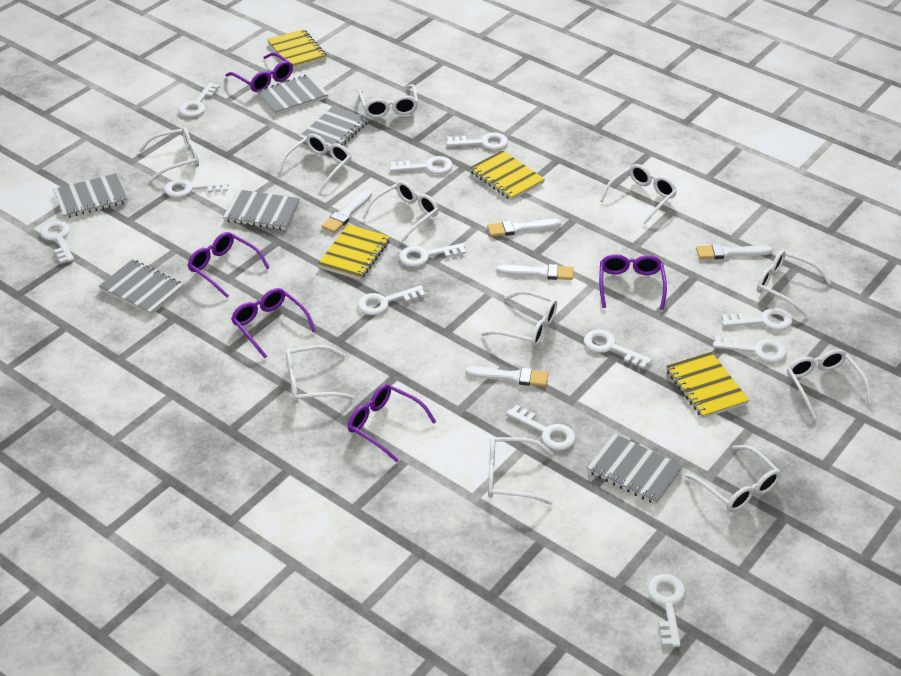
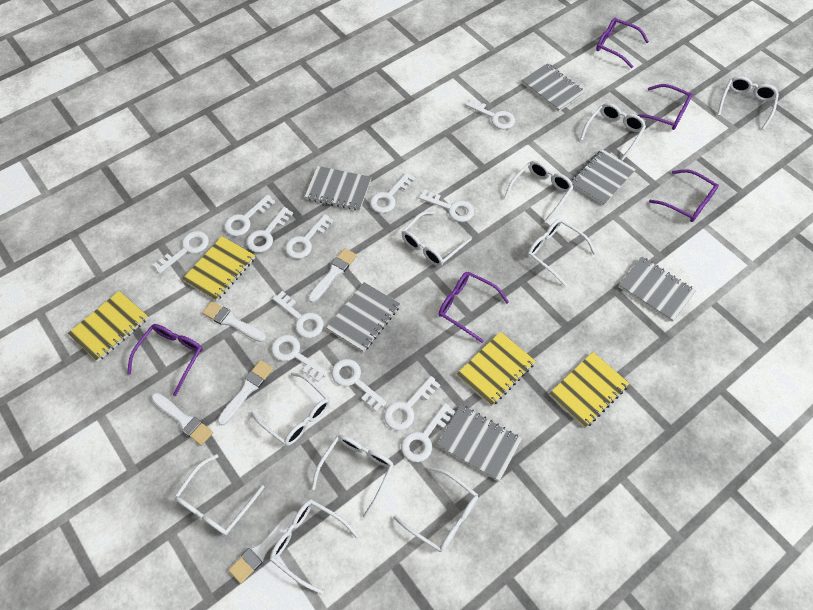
white glasses: 11 -> 10

